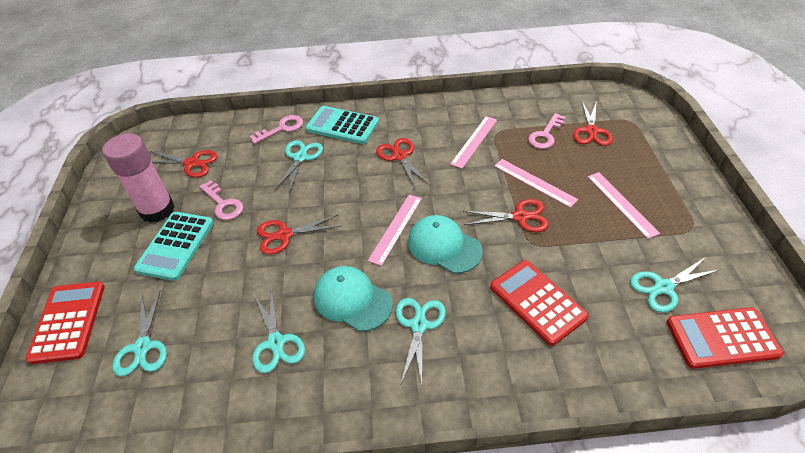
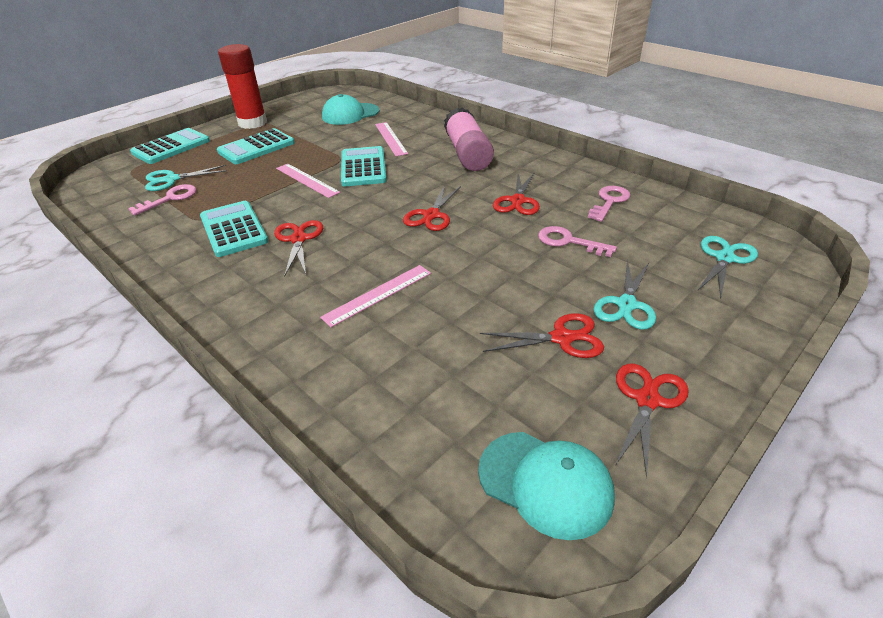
pink ruler: 4 -> 3
red calculator: 3 -> 0
red glue stick: 0 -> 1
turquoise calculator: 2 -> 4
turquoise scissors: 5 -> 3

